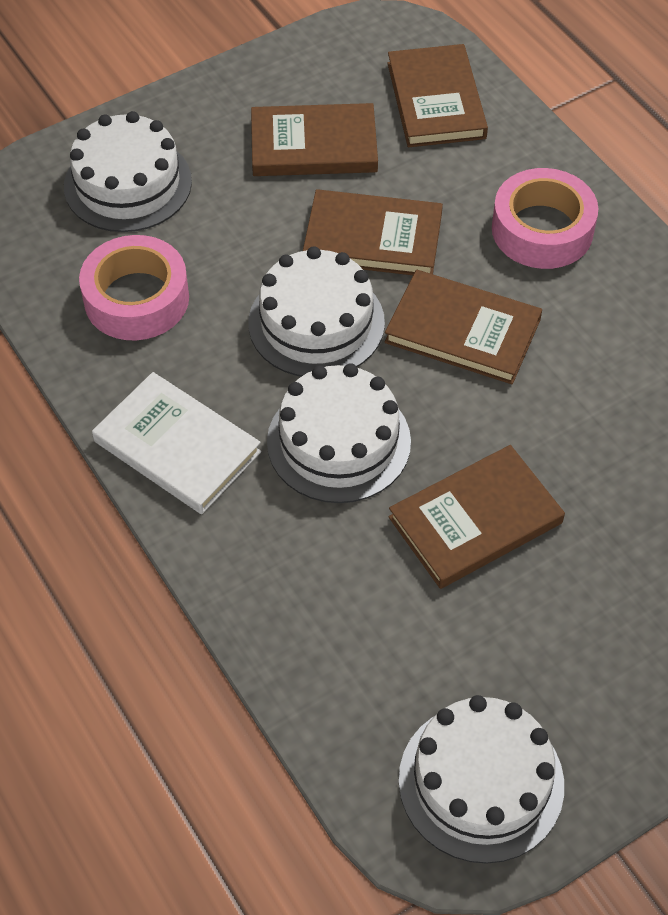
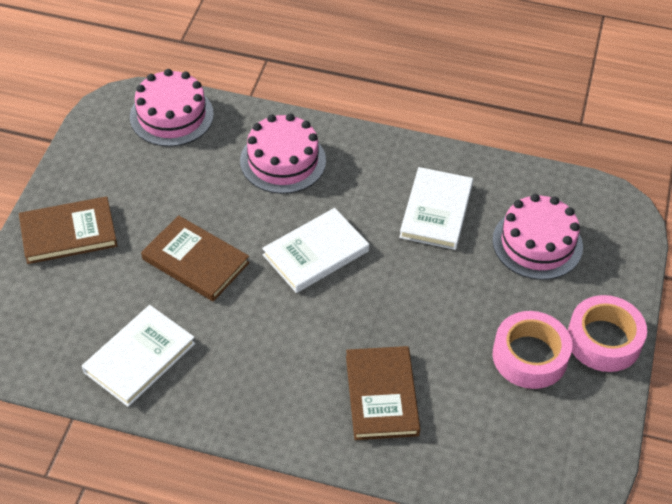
brown book: 5 -> 3
pink cake: 0 -> 3
white book: 1 -> 3
white cake: 4 -> 0

